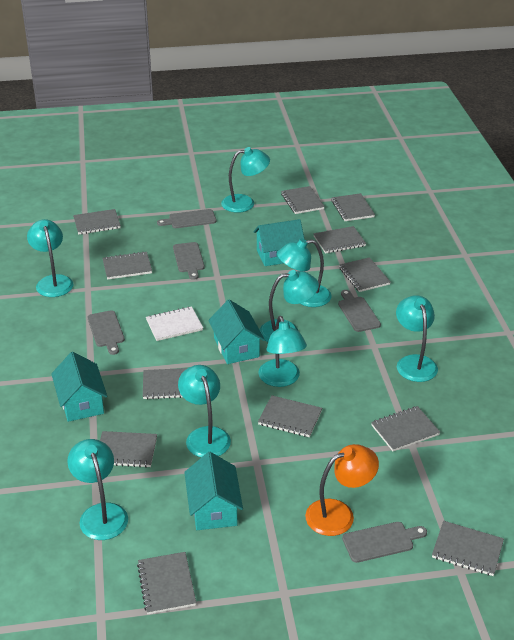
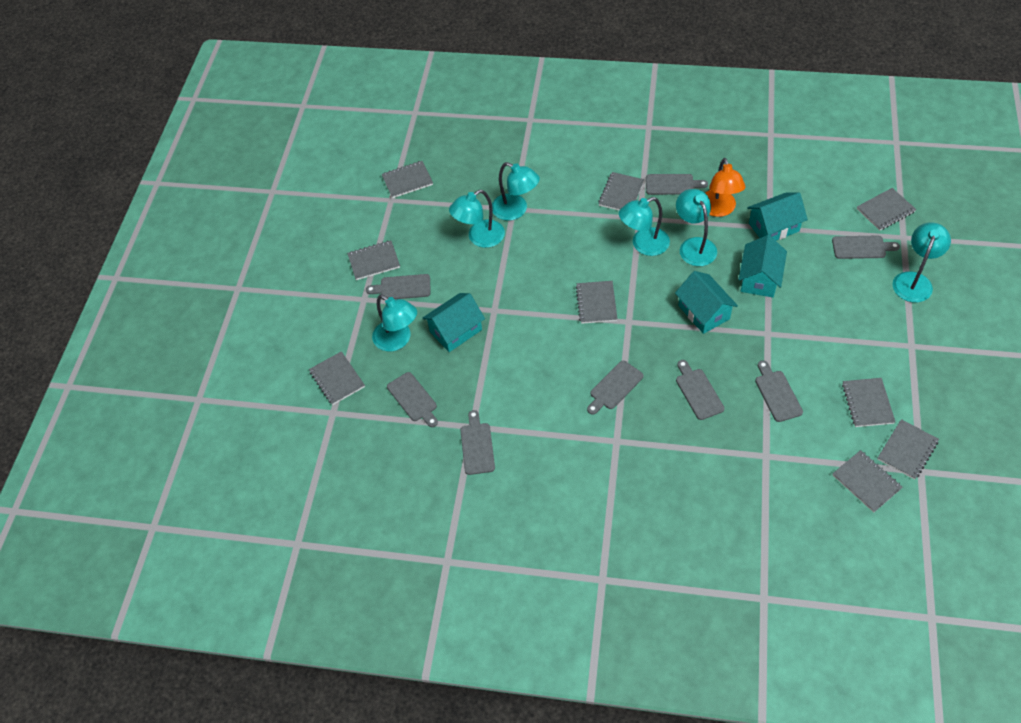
grey cutting board: 5 -> 8
grey notebook: 12 -> 9
turquoise lamp: 8 -> 6
white notebook: 1 -> 0

